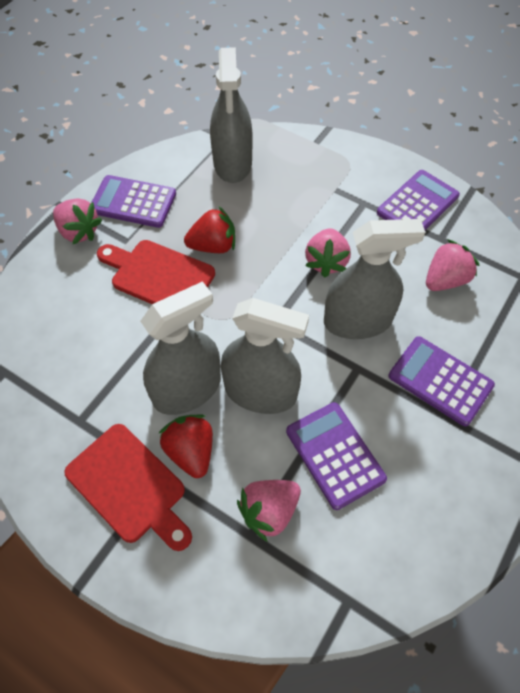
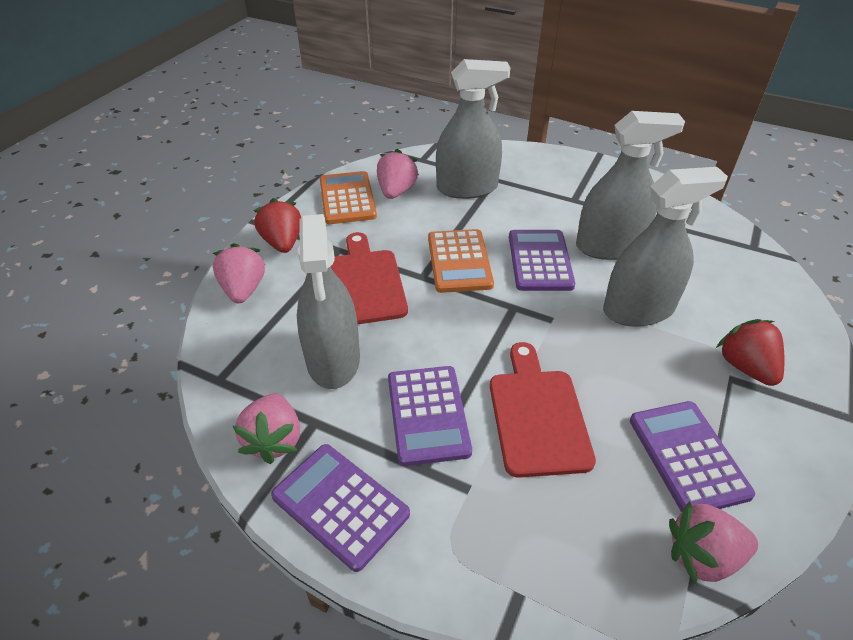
orange calculator: 0 -> 2

